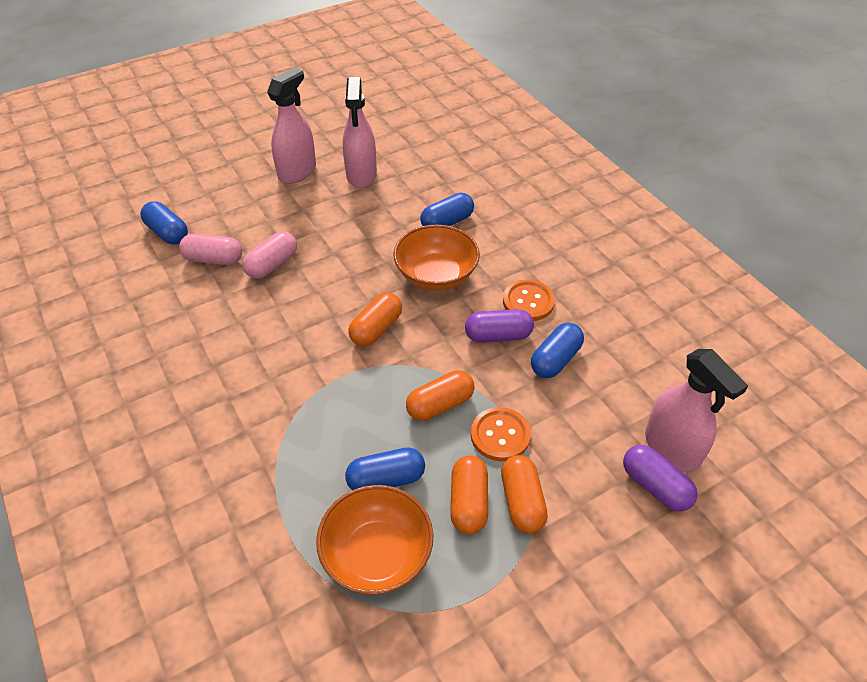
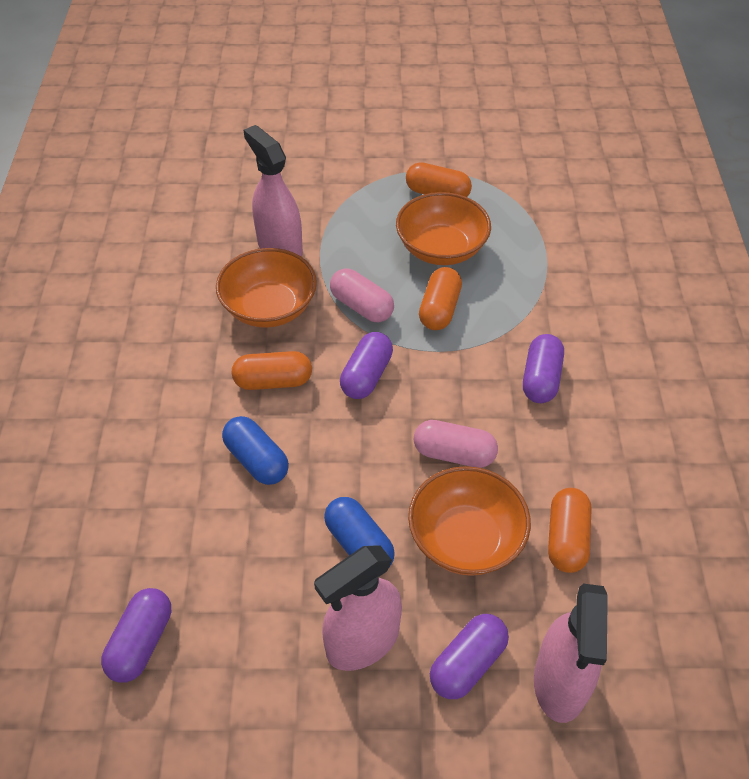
blue capsule: 4 -> 2
orange bowl: 2 -> 3
orange button: 2 -> 0
purple capsule: 2 -> 4

